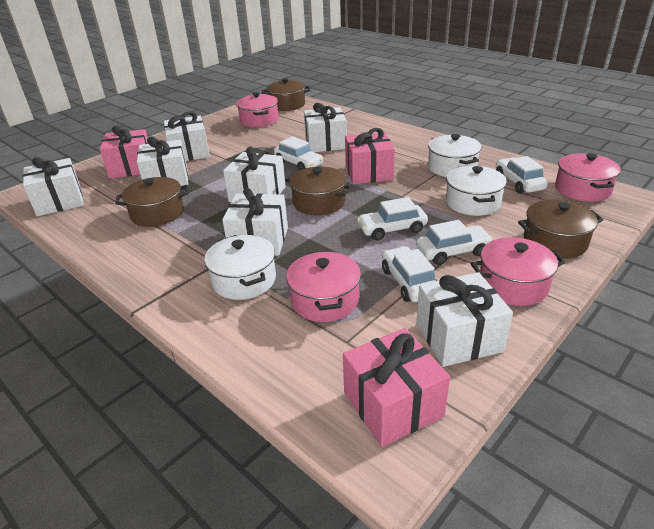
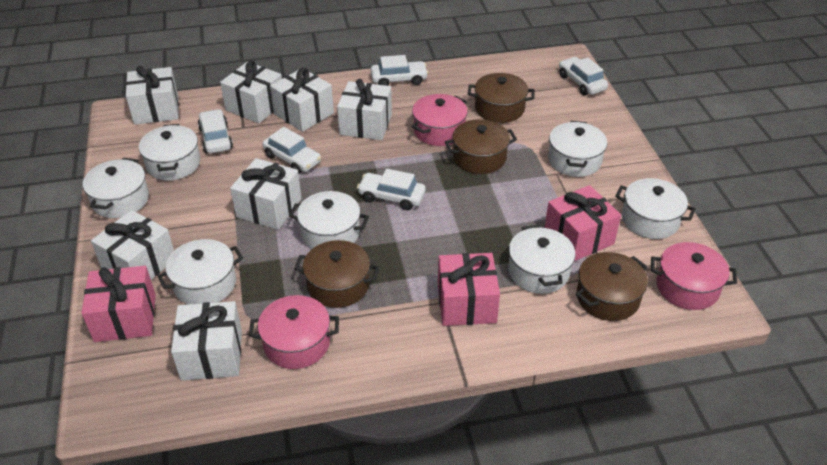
pink pot: 4 -> 3
white pot: 3 -> 7

